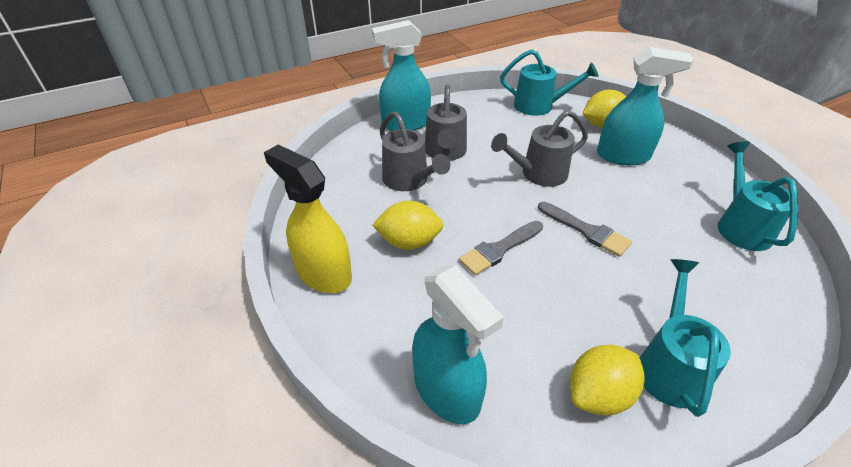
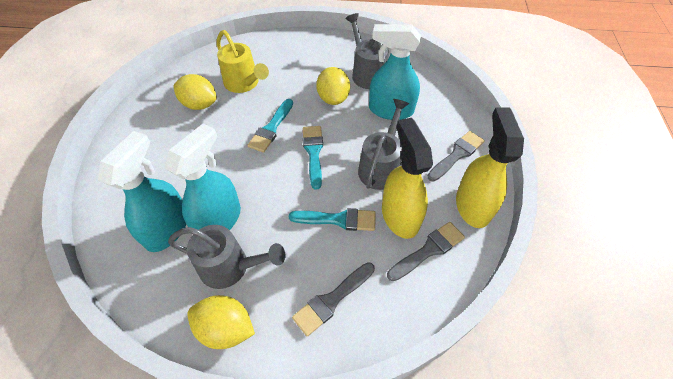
grey brush: 2 -> 3
turquoise brush: 0 -> 3
turquoise watering can: 3 -> 0
yellow spray bottle: 1 -> 2
yellow watering can: 0 -> 1

